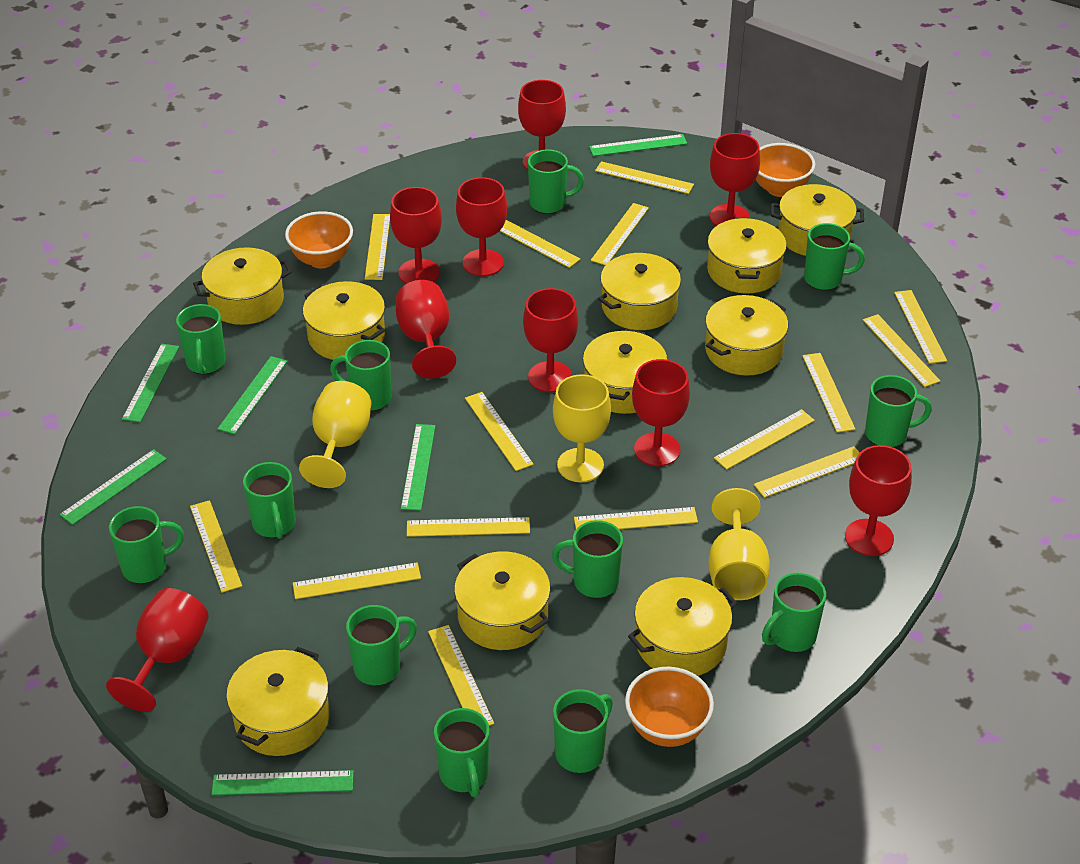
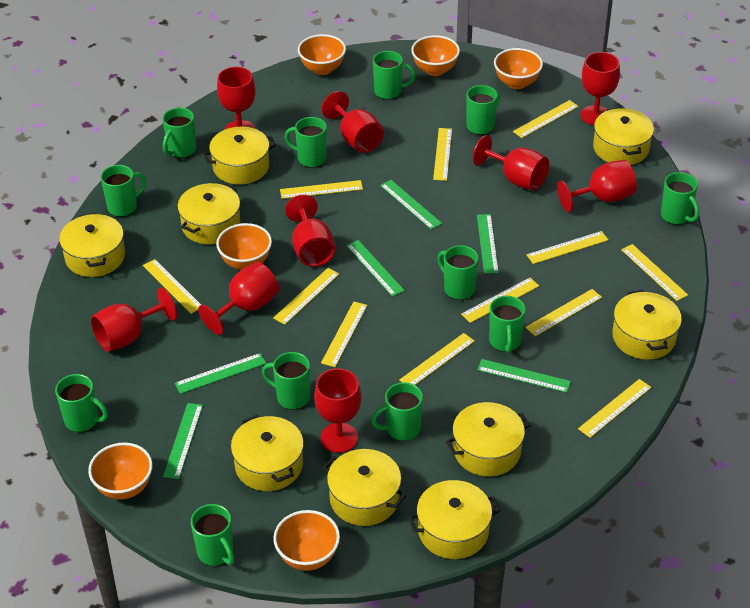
orange bowl: 3 -> 6
yellow goblet: 3 -> 0
yellow pot: 10 -> 9
yellow ruler: 15 -> 12

